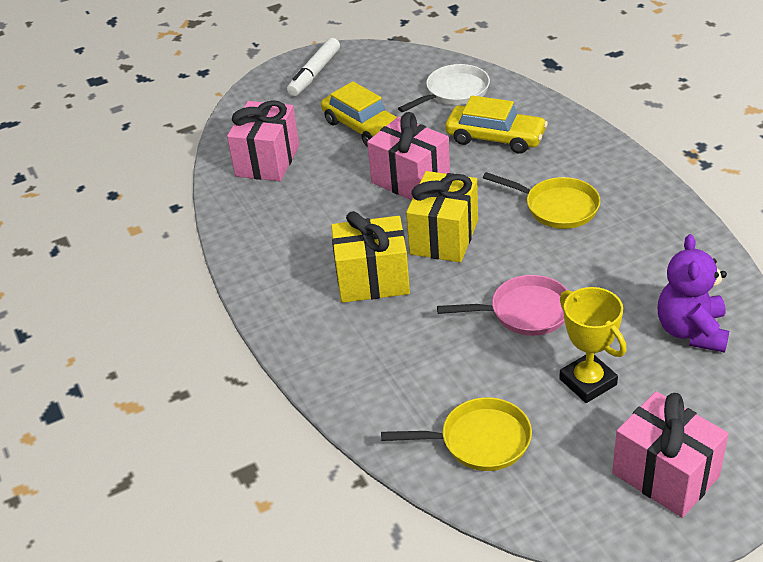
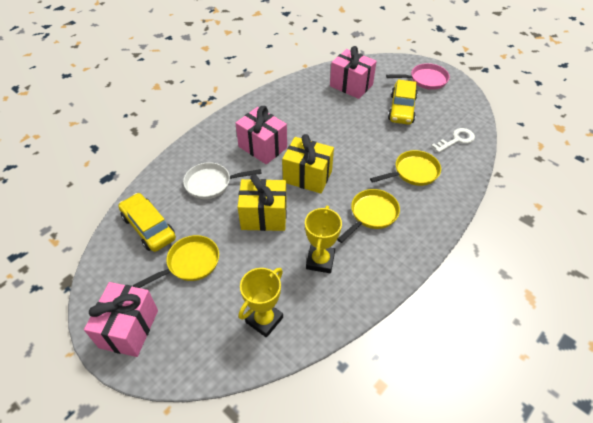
purple teddy bear: 1 -> 0
white key: 0 -> 1
white marker: 1 -> 0
yellow pan: 2 -> 3
yellow trophy: 1 -> 2

